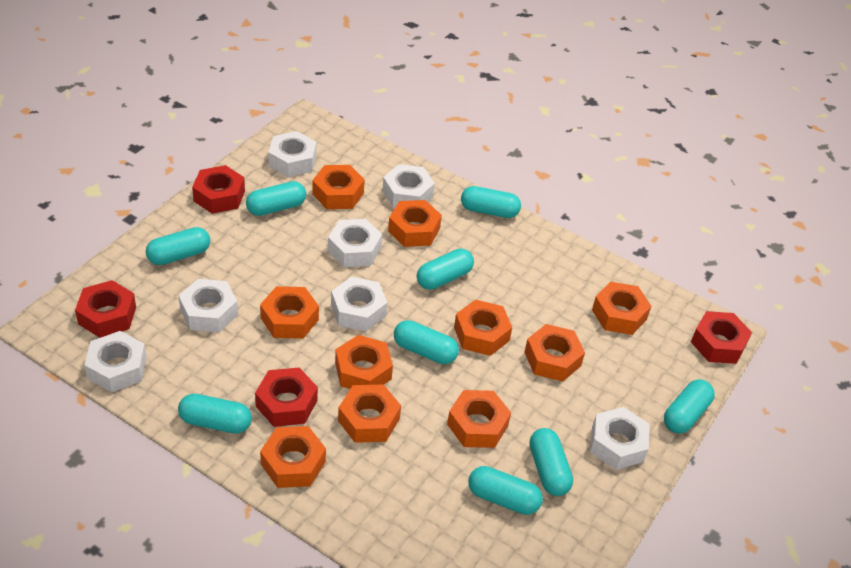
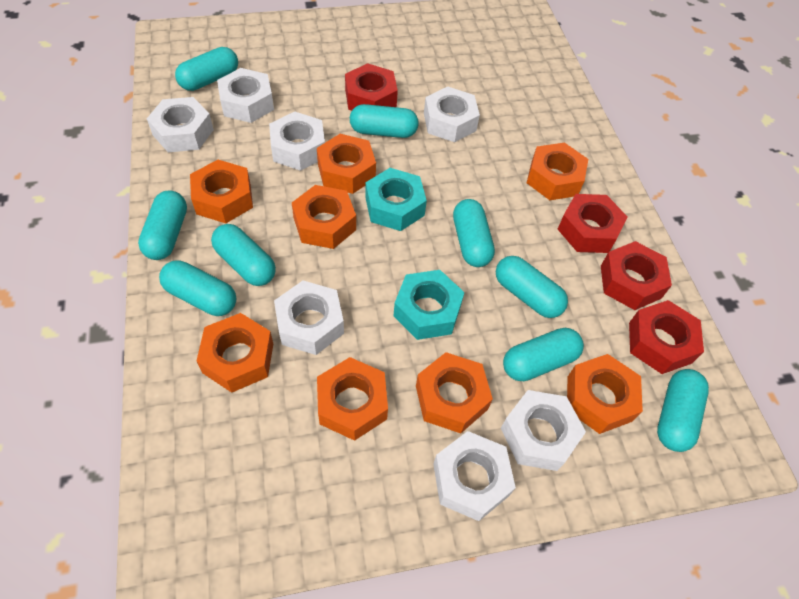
orange nut: 10 -> 8
turquoise nut: 0 -> 2

